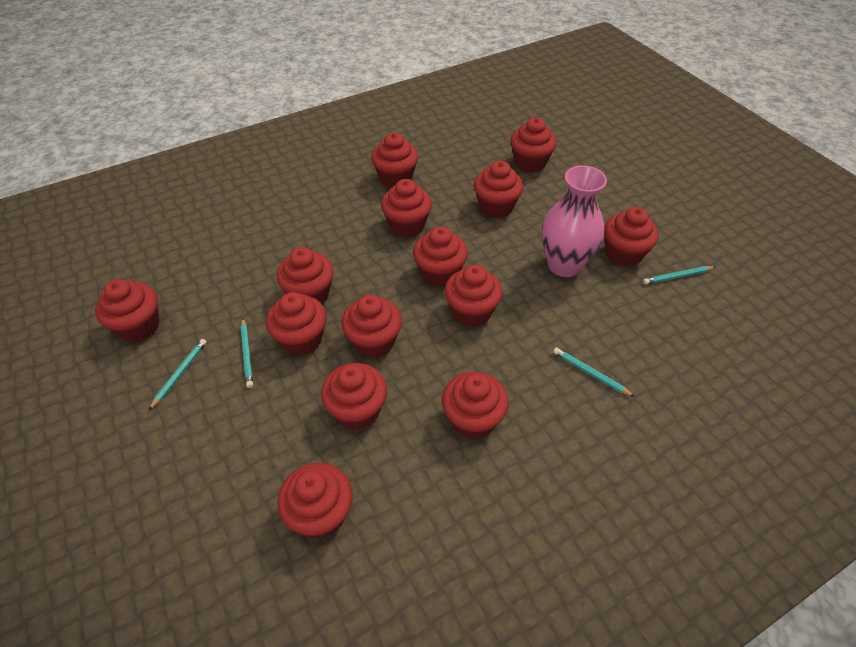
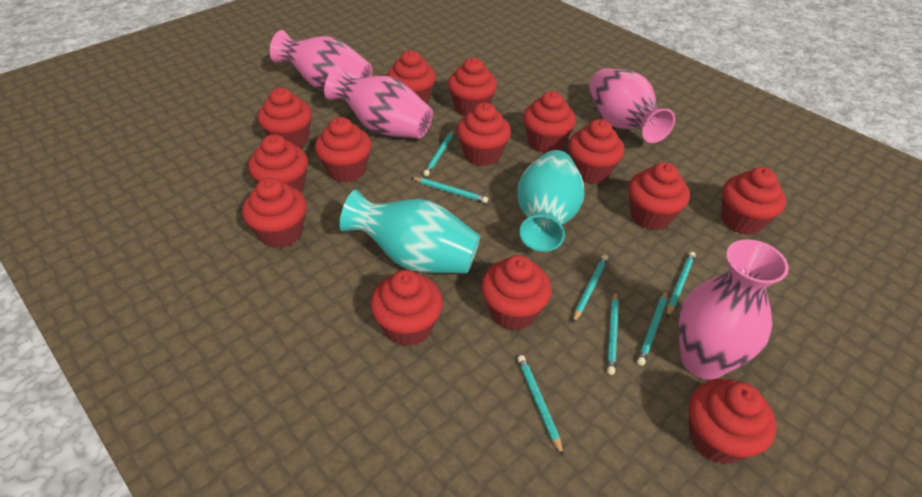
pink vase: 1 -> 4
turquoise pencil: 4 -> 7
turquoise vase: 0 -> 2

